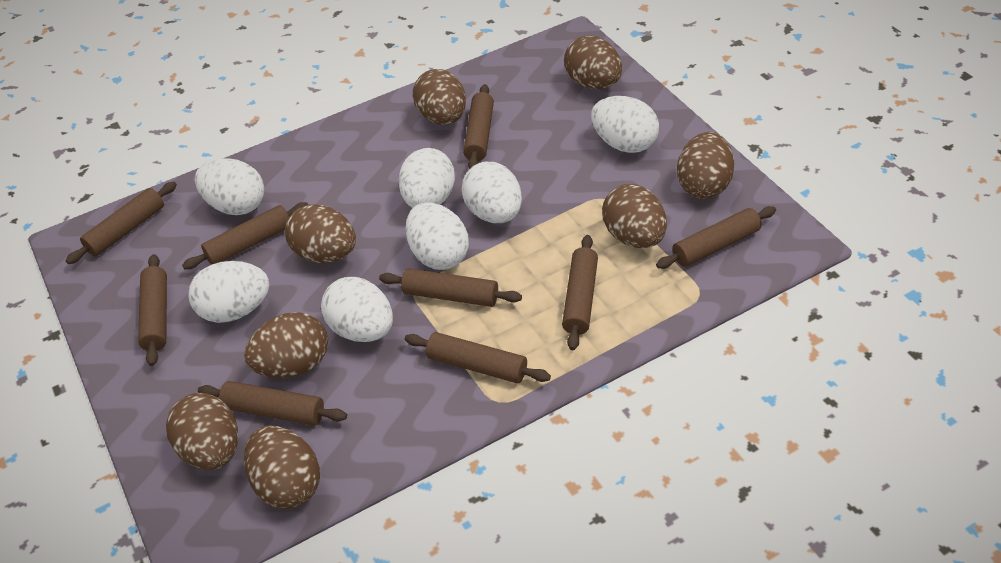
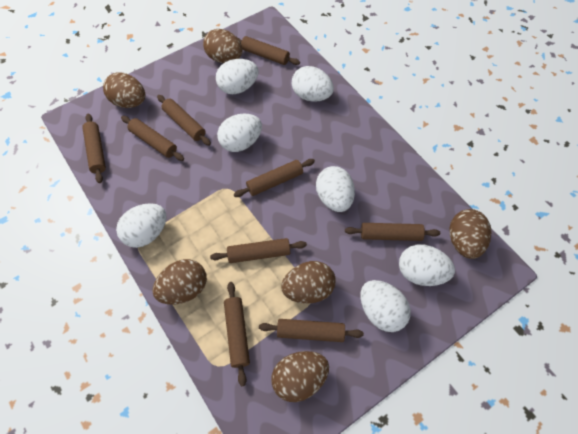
brown egg: 8 -> 6

